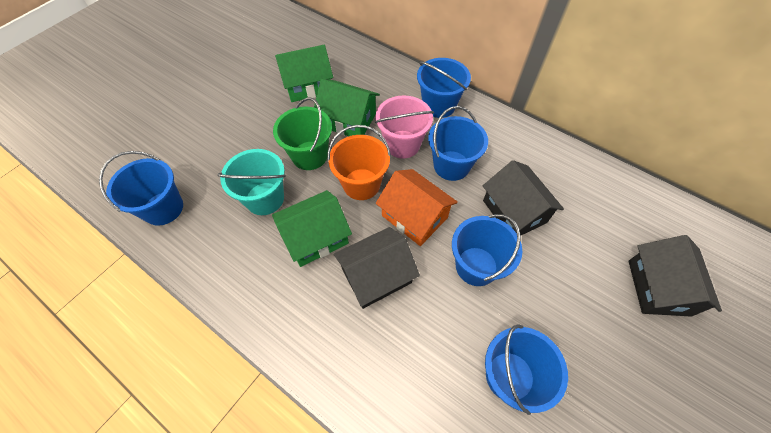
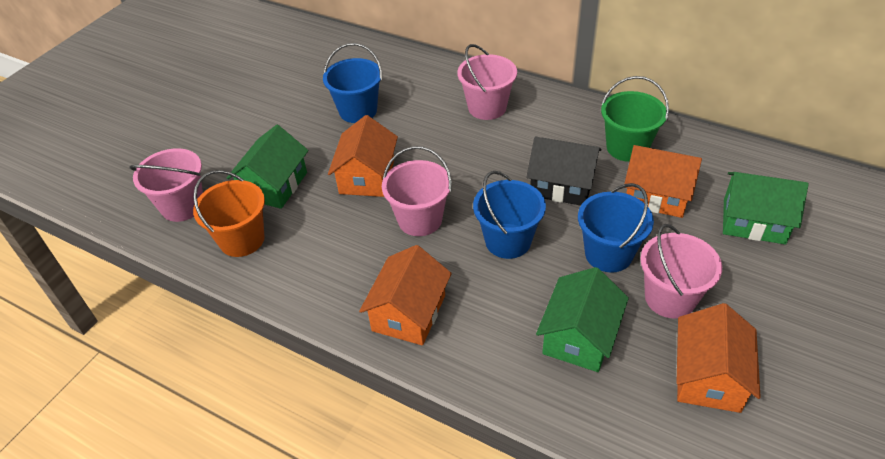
black house: 3 -> 1
blue bucket: 5 -> 3
orange house: 1 -> 4
pink bucket: 1 -> 4
turquoise bucket: 1 -> 0

